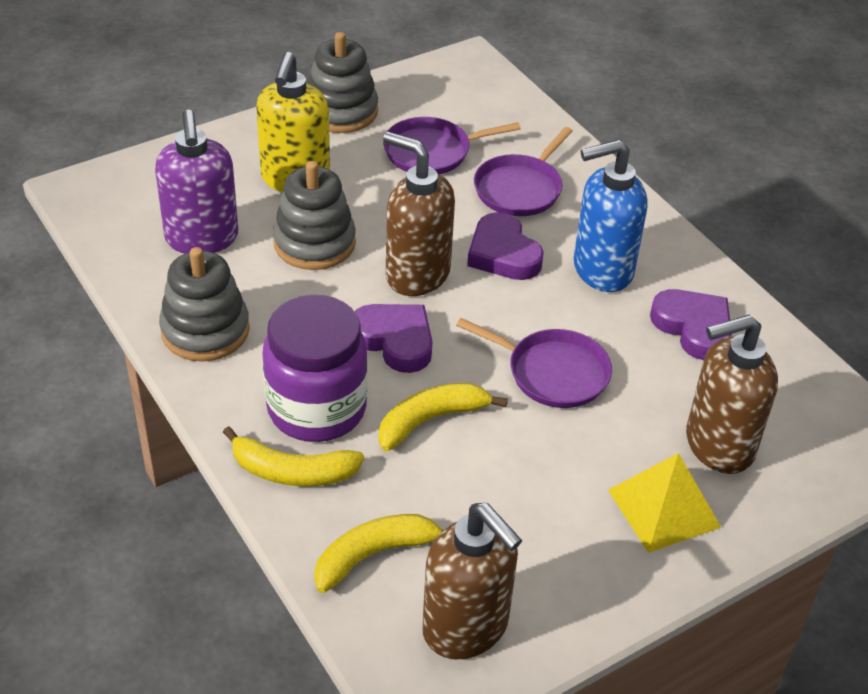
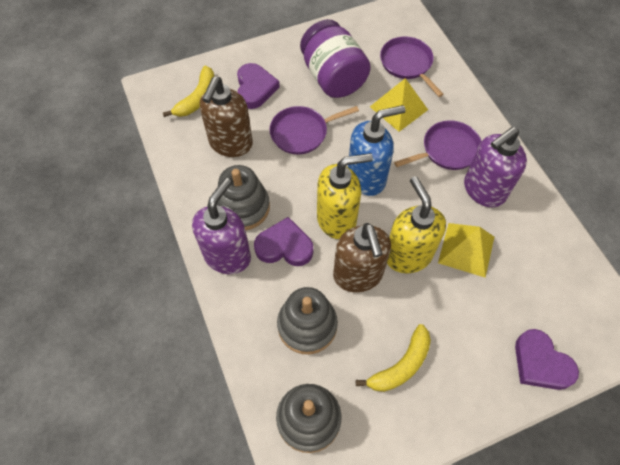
brown soap dispenser: 3 -> 2
purple soap dispenser: 1 -> 2
yellow banana: 3 -> 2
yellow pyramid: 1 -> 2
yellow soap dispenser: 1 -> 2

